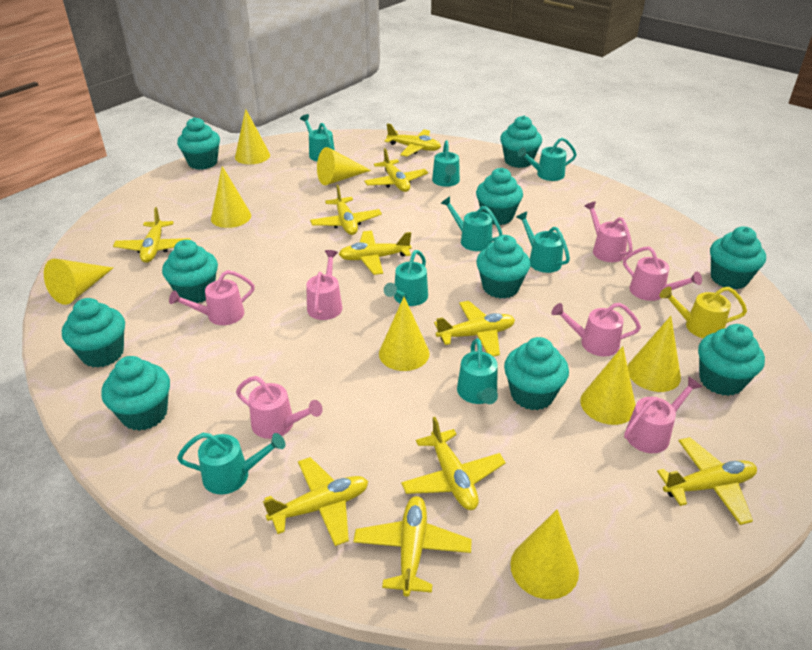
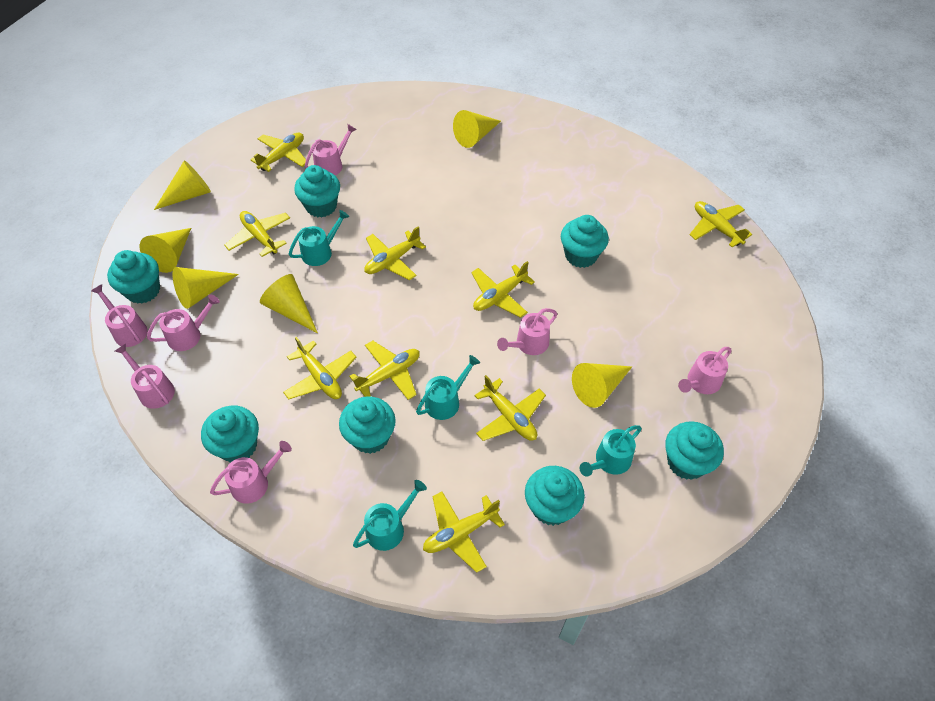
turquoise cupcake: 10 -> 7
turquoise watering can: 8 -> 4
yellow cone: 8 -> 6
yellow plane: 10 -> 9
yellow watering can: 1 -> 0

